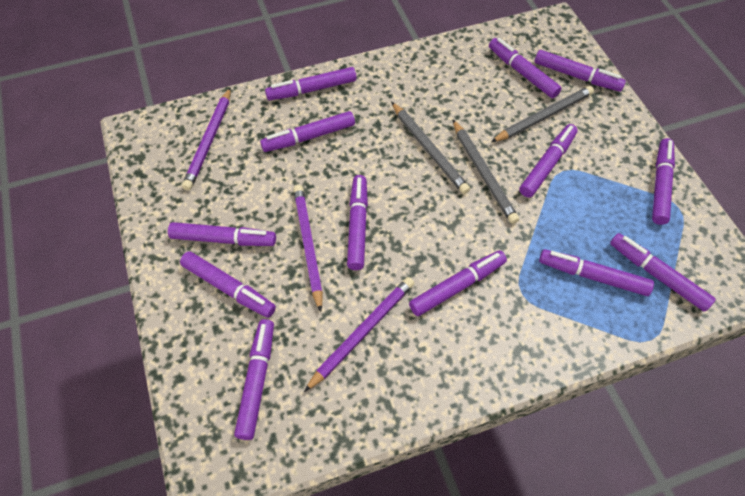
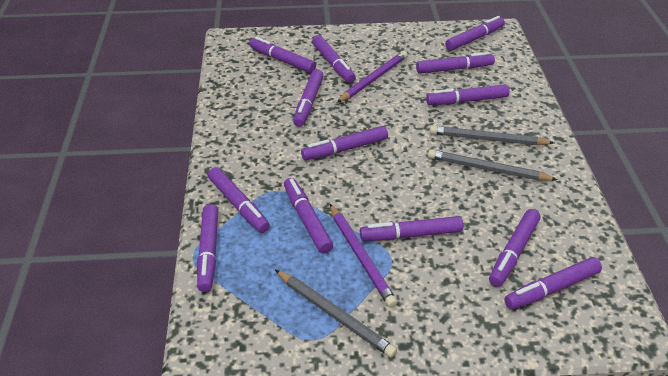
purple pencil: 3 -> 2

